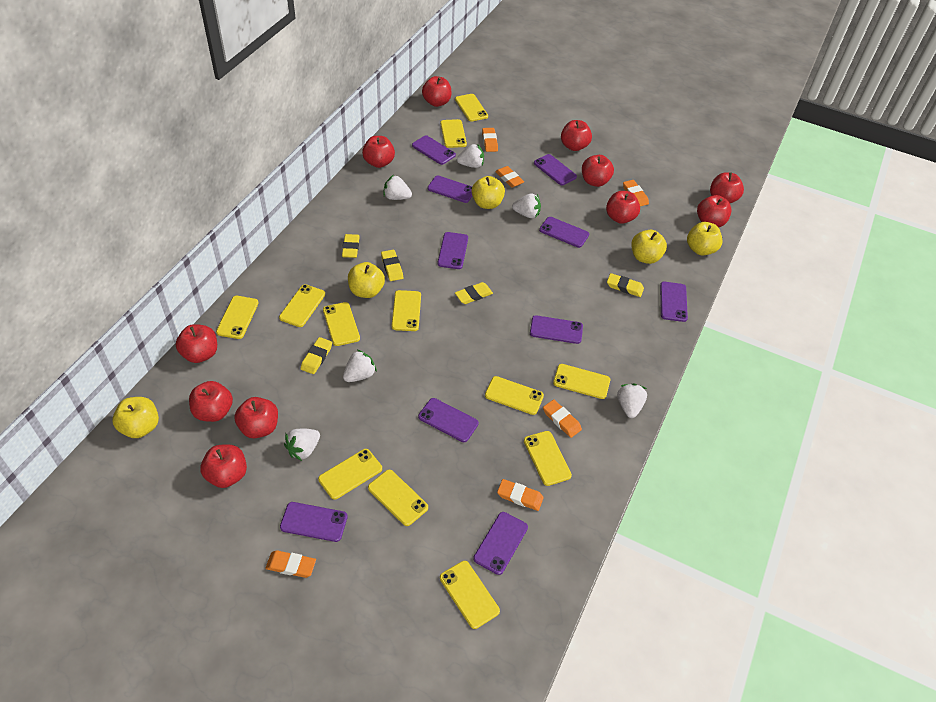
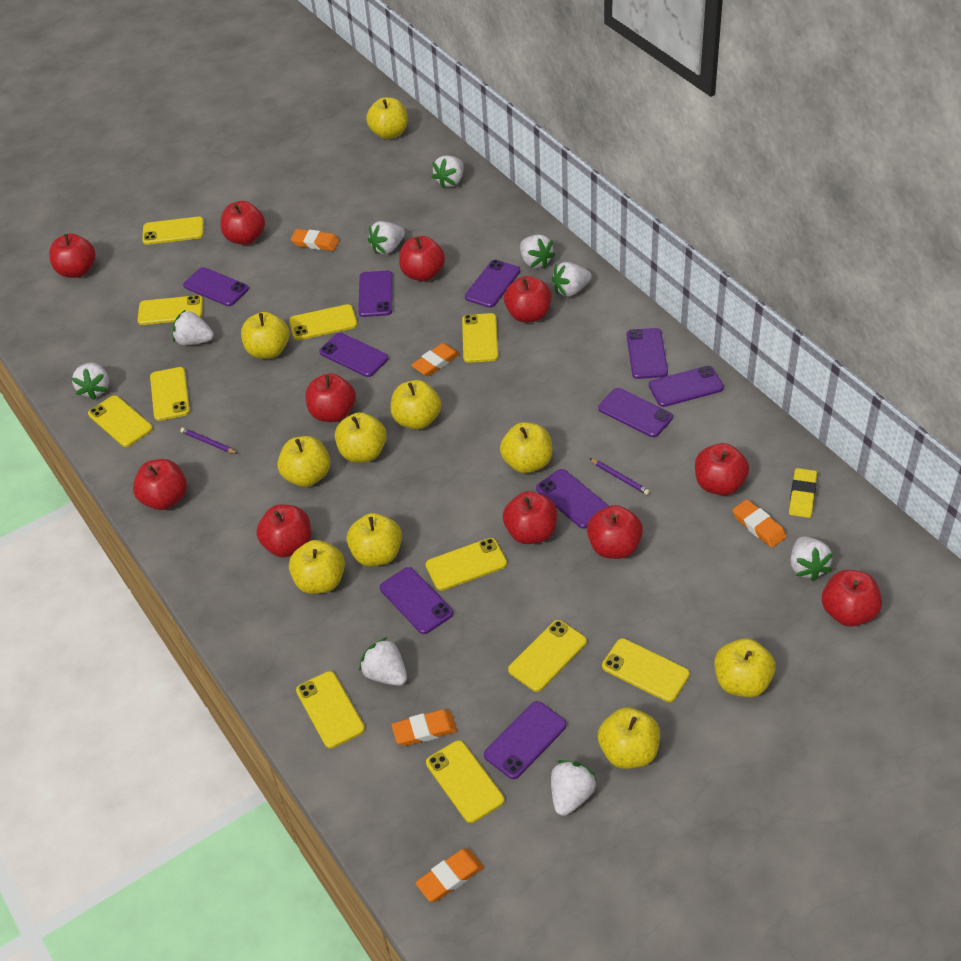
orange eraser: 6 -> 5
purple pencil: 0 -> 2
white strawberry: 6 -> 9
yellow apple: 5 -> 10
yellow eraser: 5 -> 1
yellow phone: 12 -> 11

